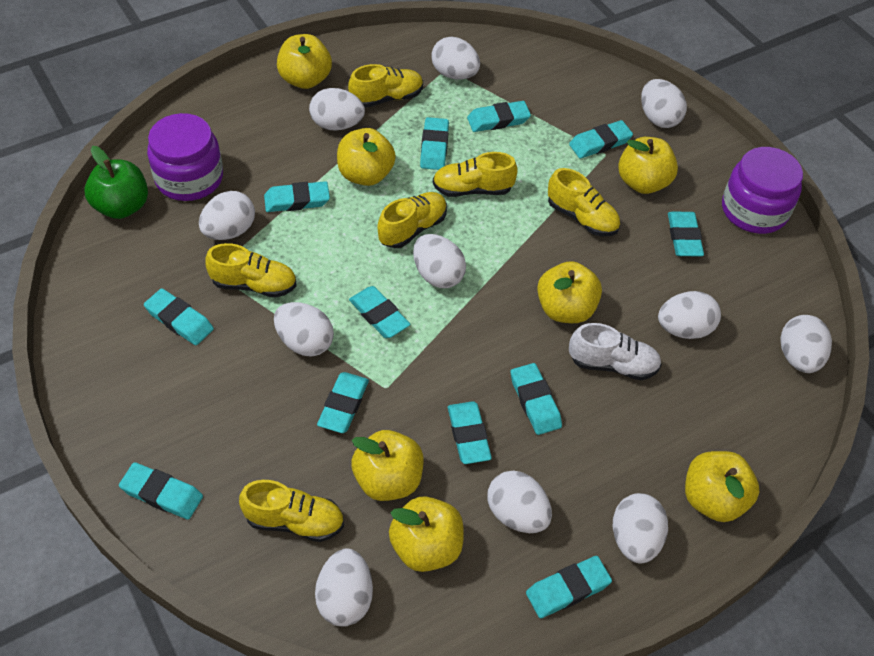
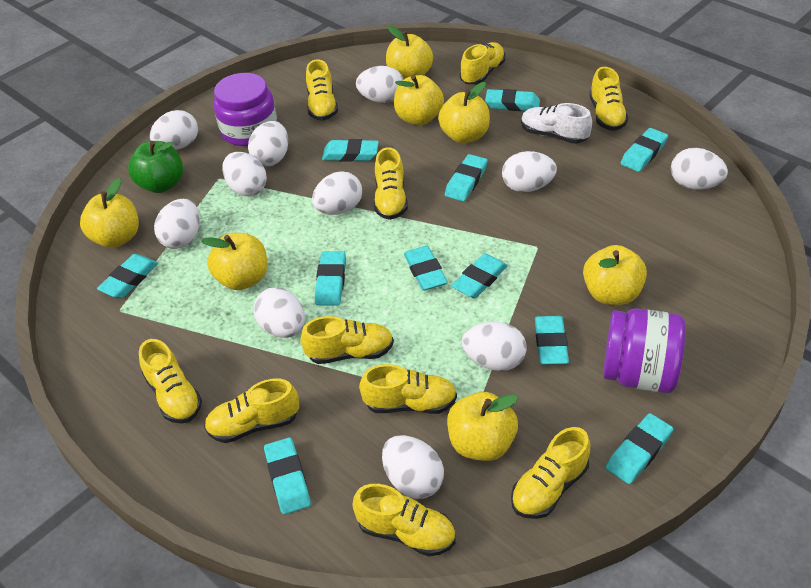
turquoise eraser: 12 -> 11
yellow shoe: 6 -> 10

